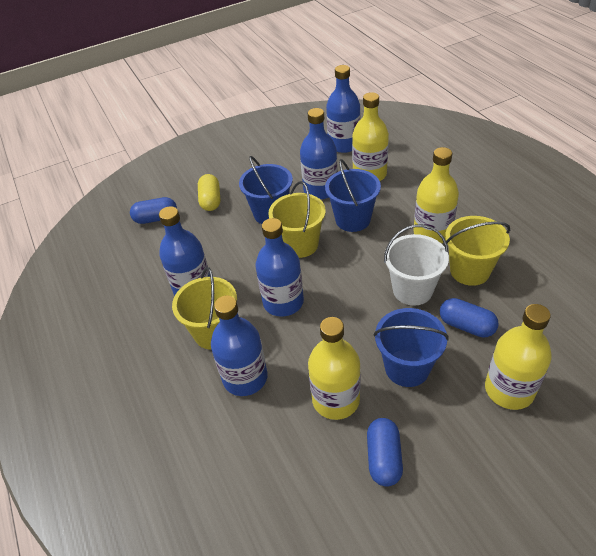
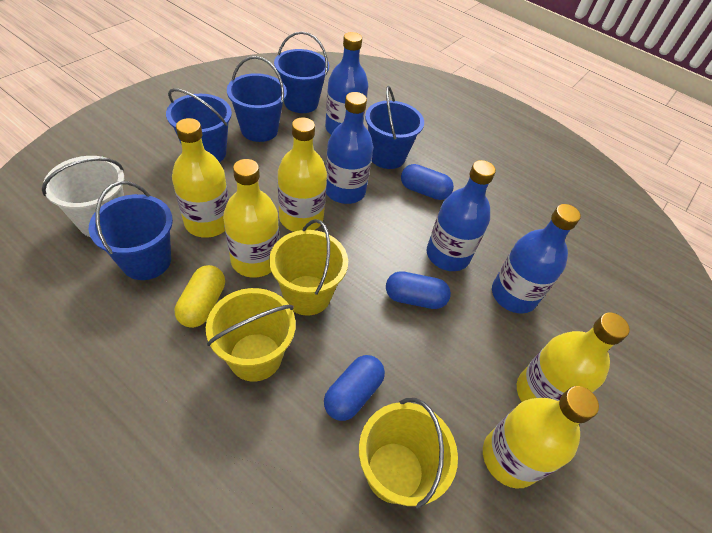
blue bottle: 5 -> 4
blue bucket: 3 -> 5
yellow bottle: 4 -> 5

